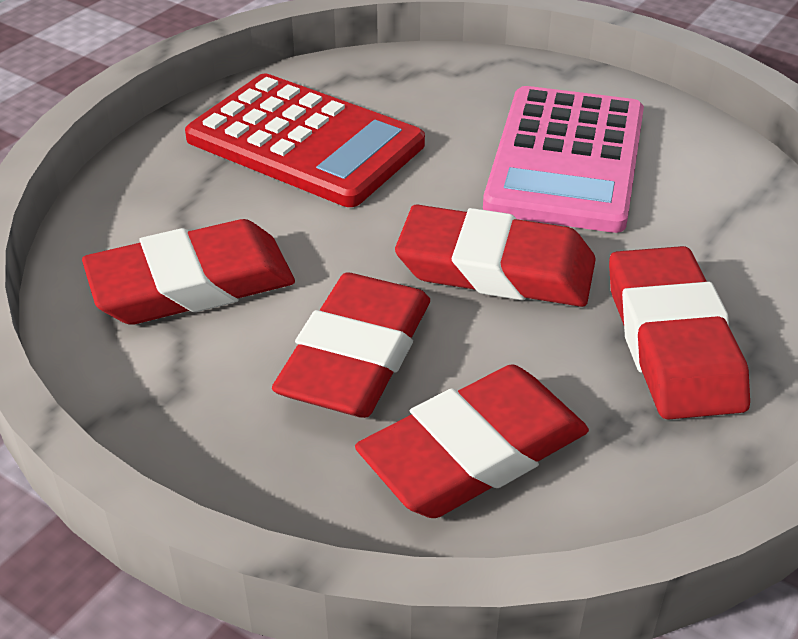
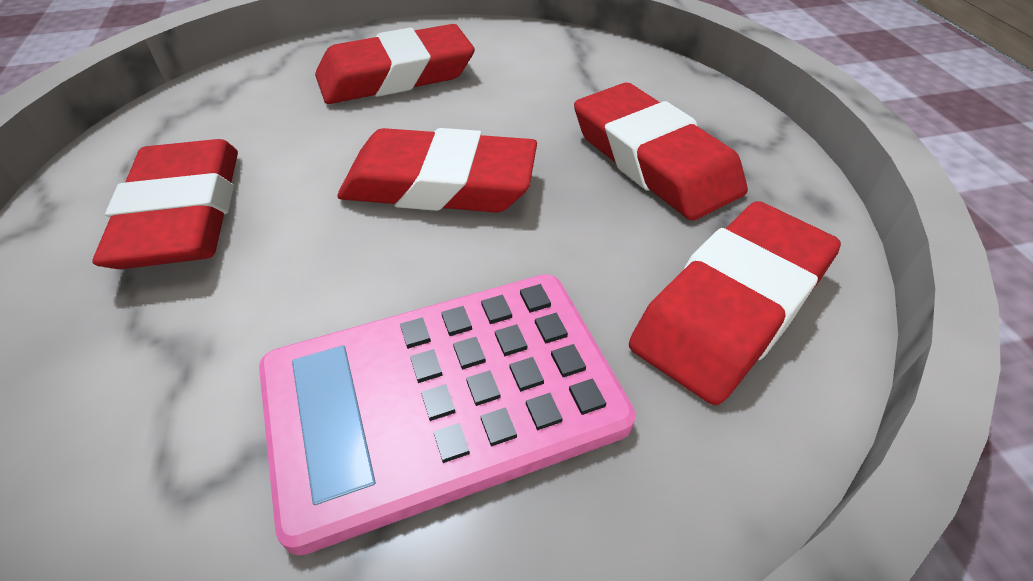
red calculator: 1 -> 0

